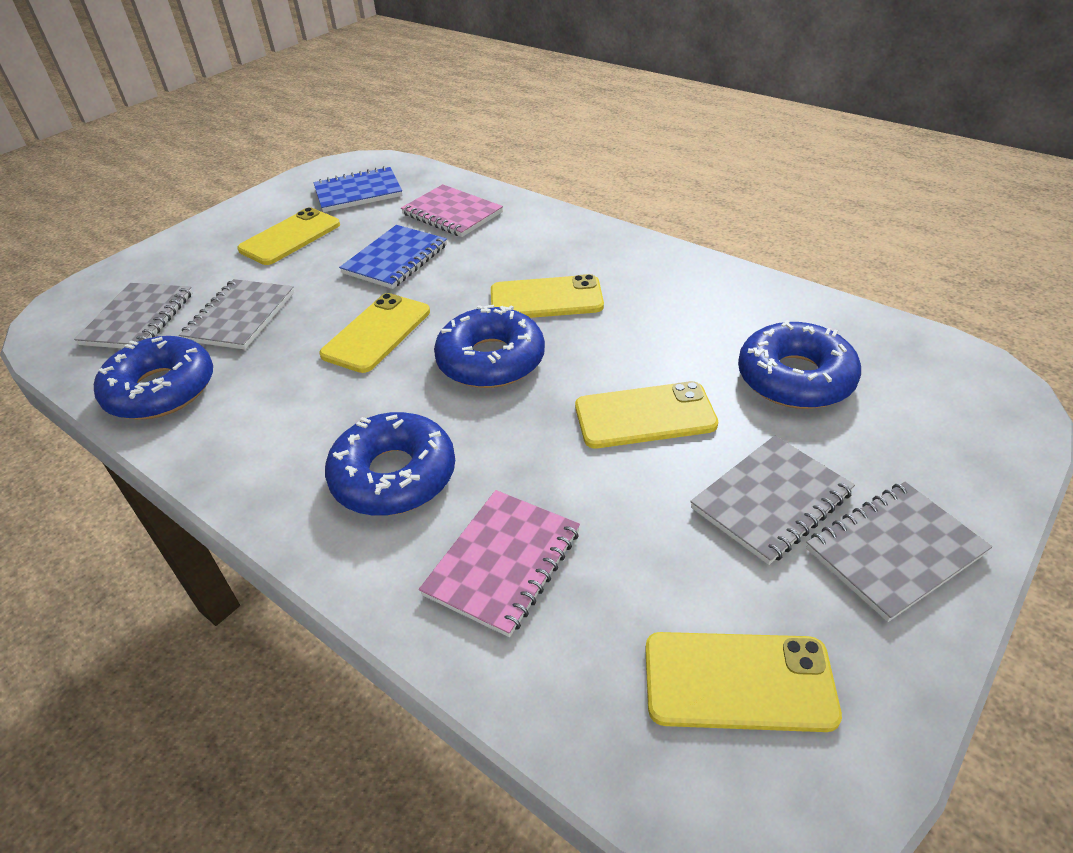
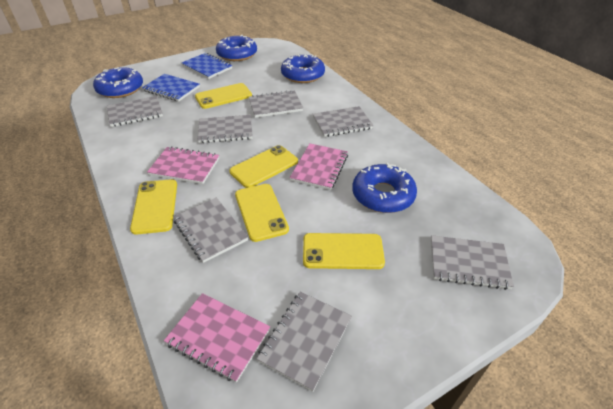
grey notebook: 4 -> 7
pink notebook: 2 -> 3

